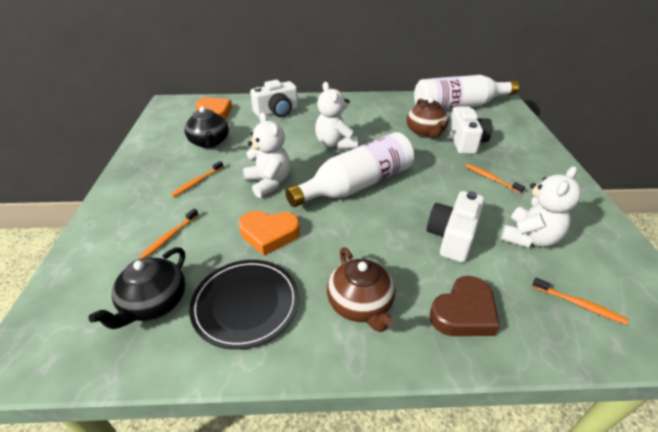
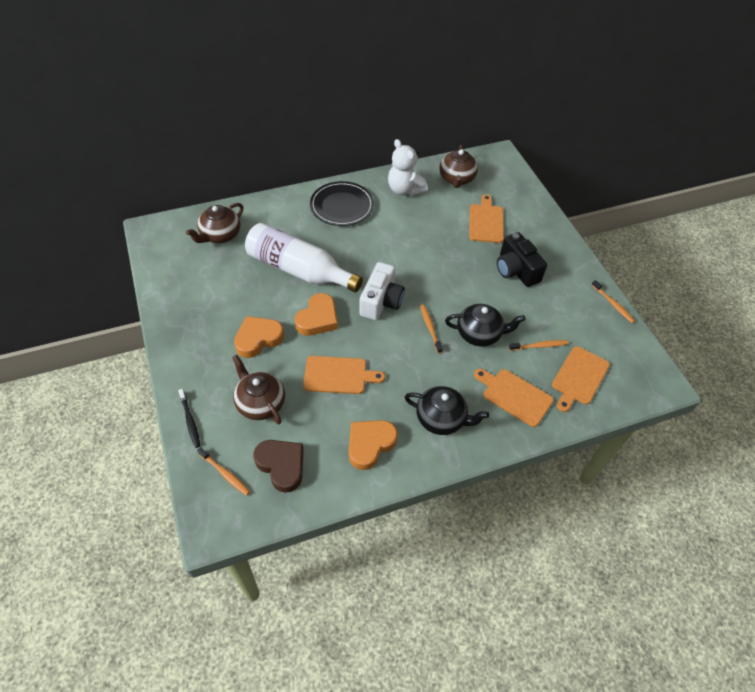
black camera: 0 -> 1
black toothbrush: 0 -> 1
brown teapot: 2 -> 3
orange cutting board: 0 -> 4
orange heart: 2 -> 3
white bottle: 2 -> 1
white camera: 3 -> 1
white teddy bear: 3 -> 1

